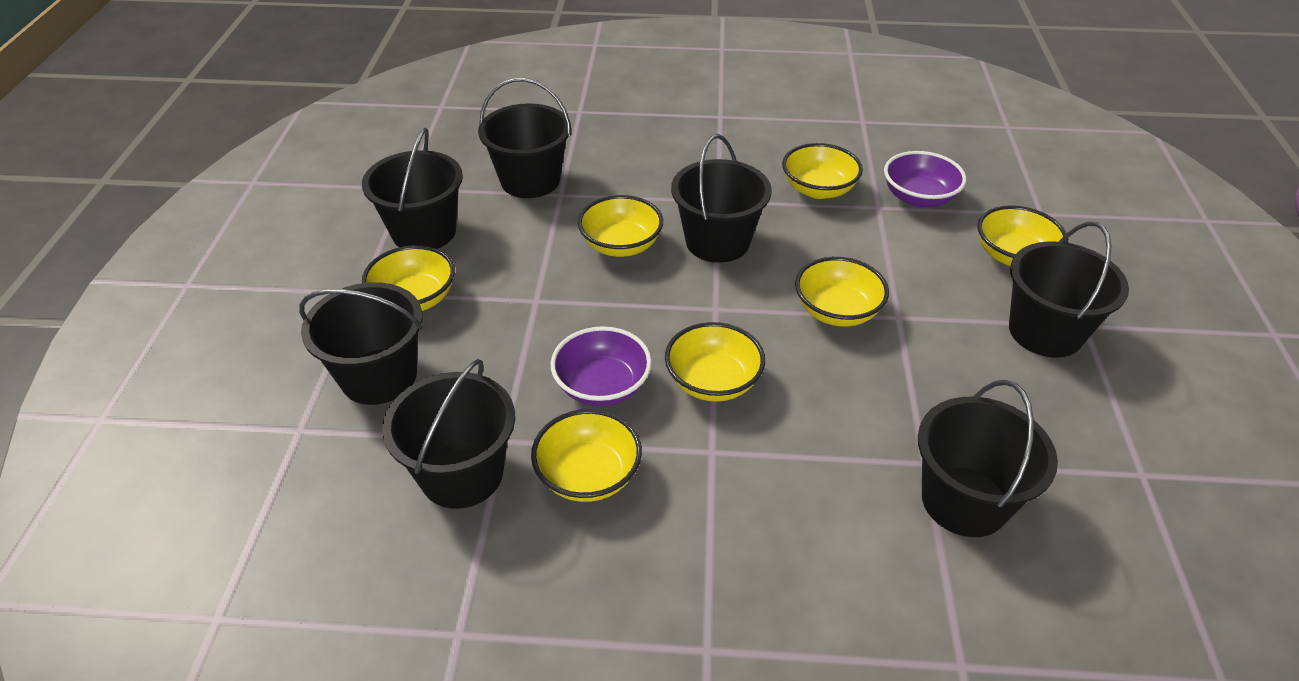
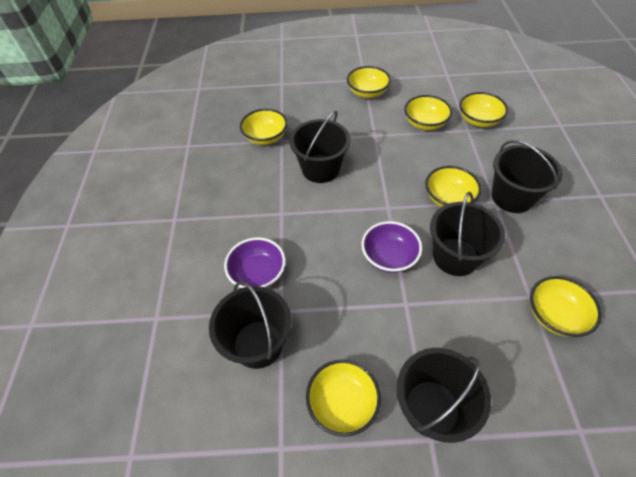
black bucket: 7 -> 5

